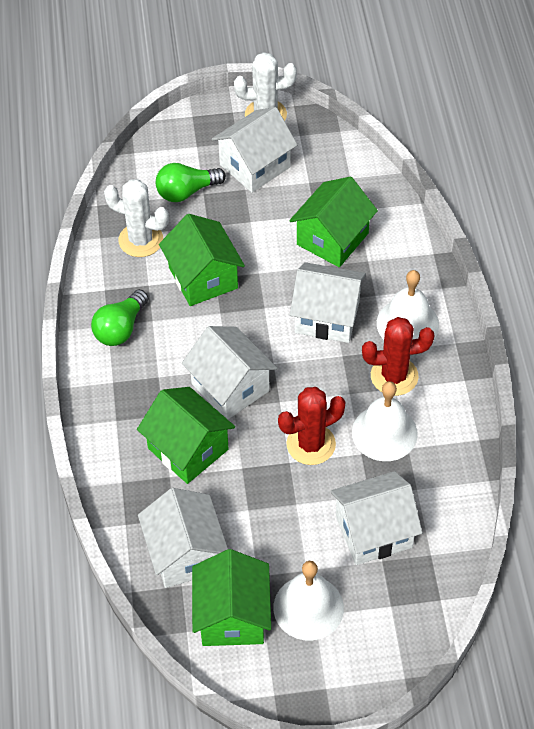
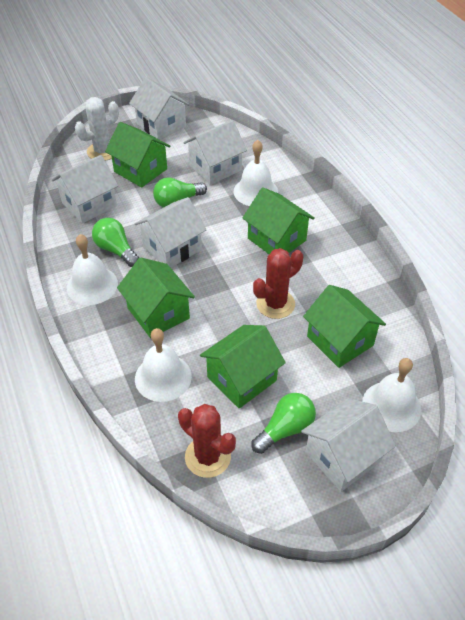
green house: 4 -> 5
green light bulb: 2 -> 3
white bell: 3 -> 4
white cactus: 2 -> 1

